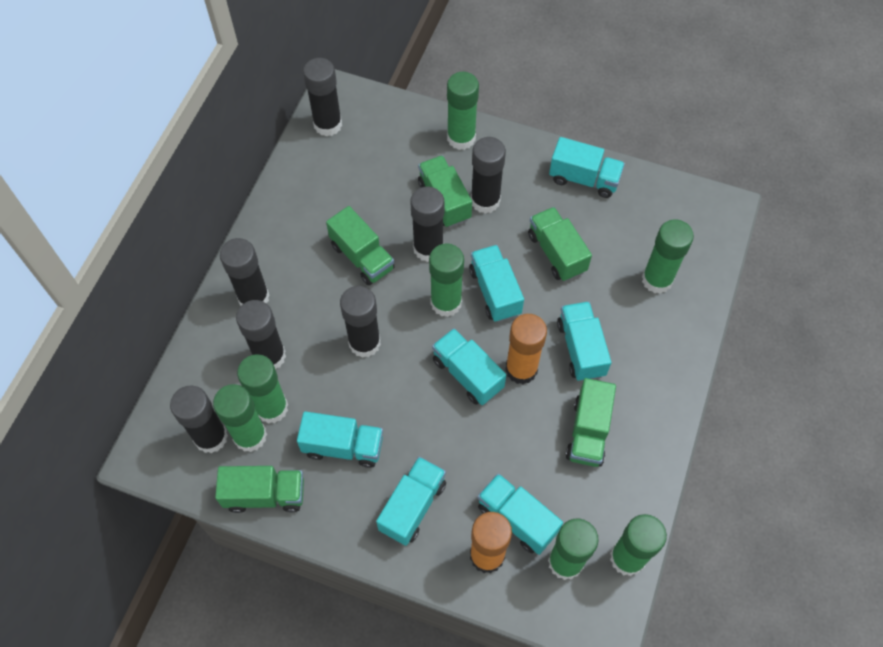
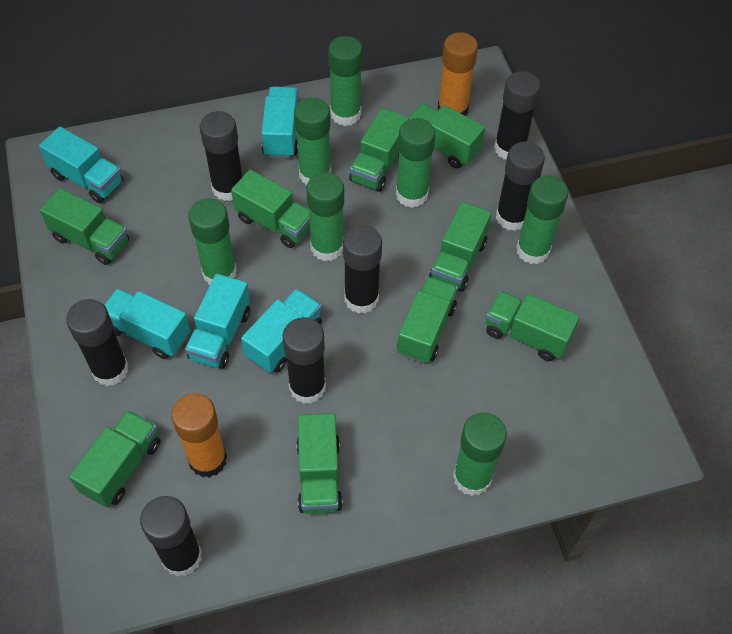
green truck: 5 -> 9
turquoise truck: 7 -> 5

